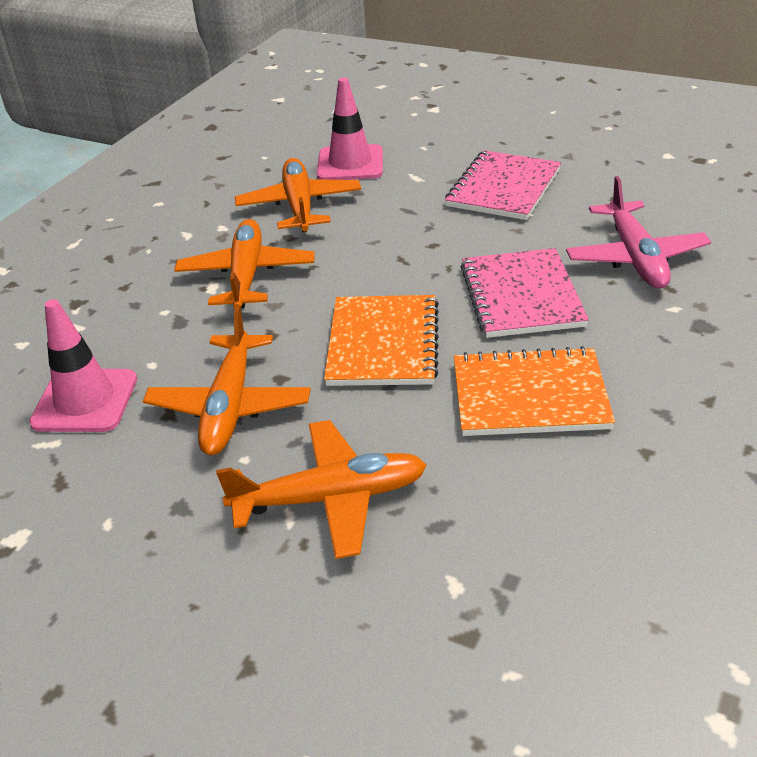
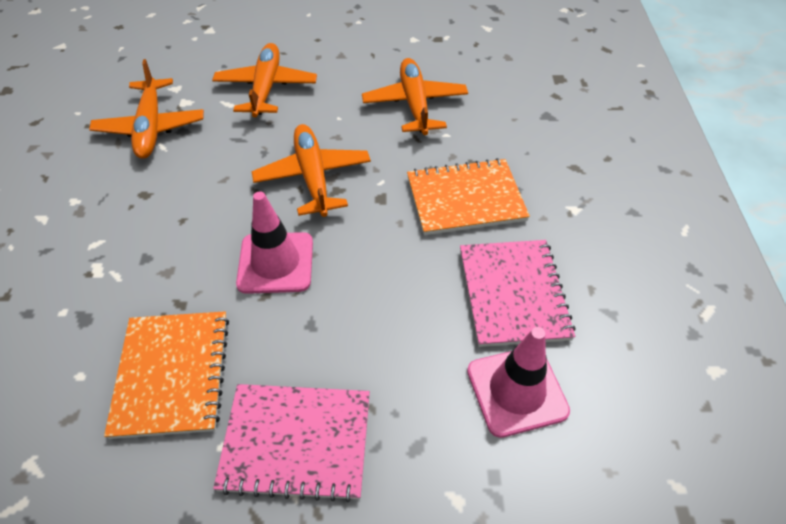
pink plane: 1 -> 0

